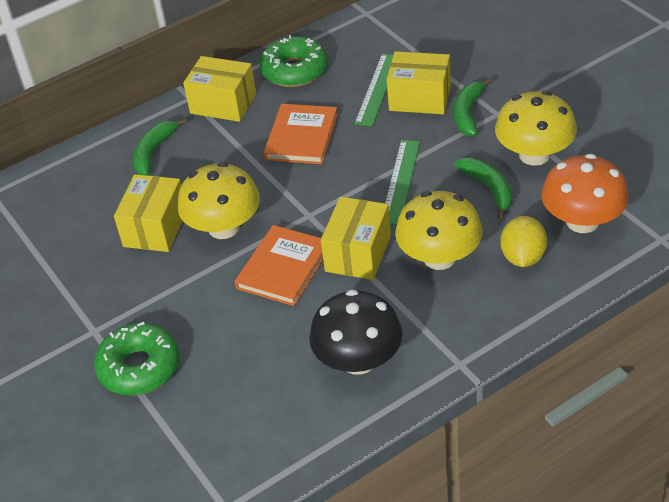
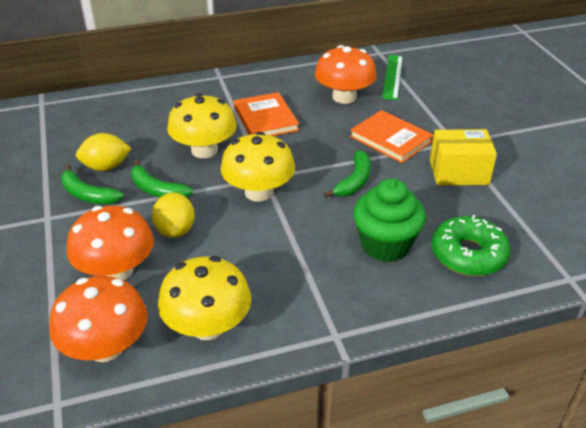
black mushroom: 1 -> 0
green cupcake: 0 -> 1
green donut: 2 -> 1
green ruler: 2 -> 1
orange mushroom: 1 -> 3
yellow box: 4 -> 1
yellow lemon: 1 -> 2

